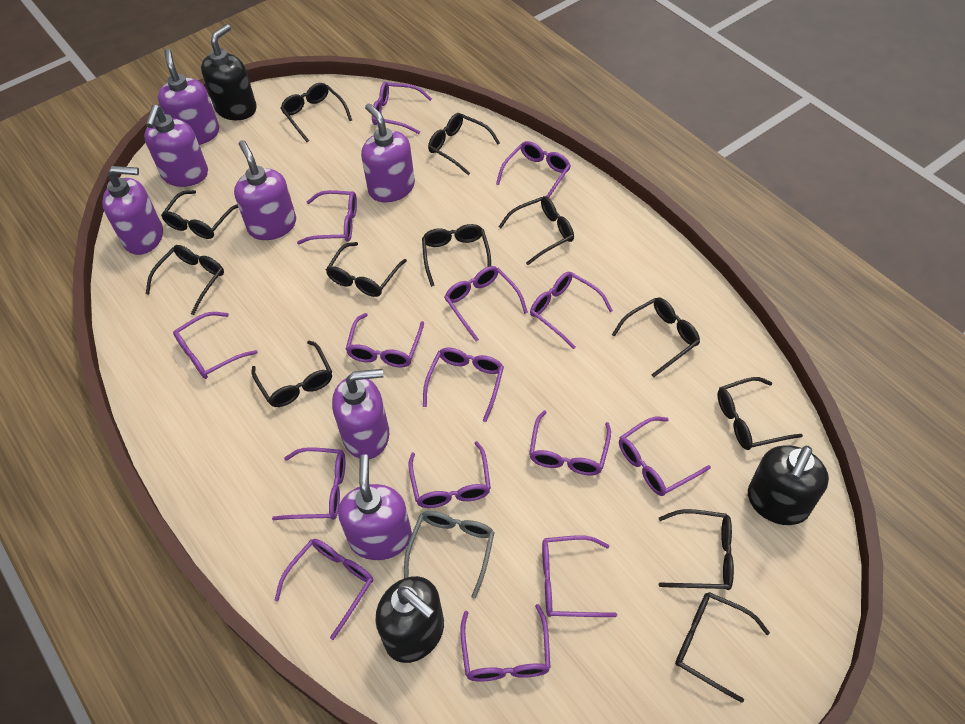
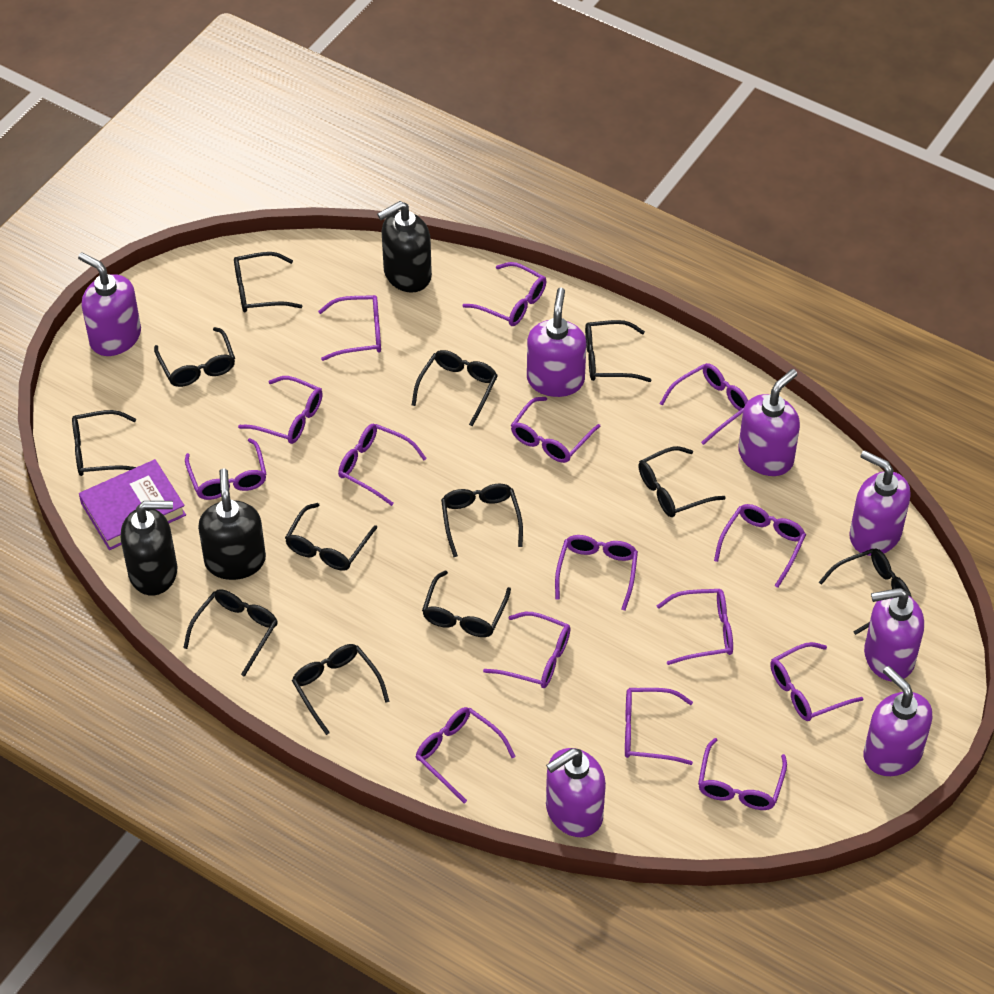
grey glasses: 1 -> 0
purple book: 0 -> 1

